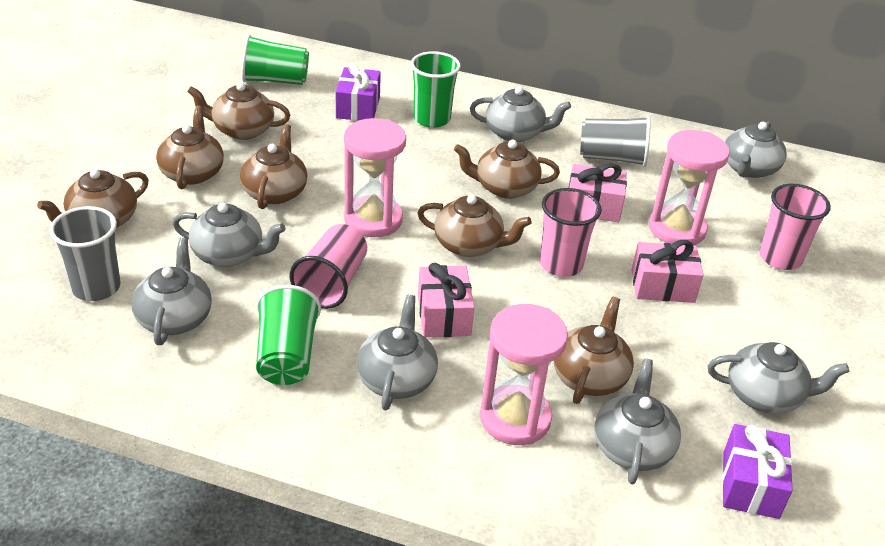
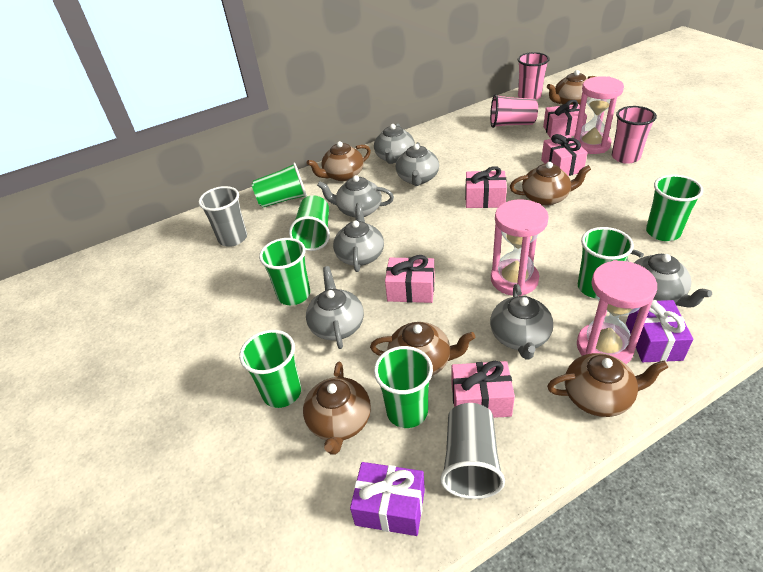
brown teapot: 7 -> 6
green cup: 3 -> 7
pink gift: 3 -> 5

